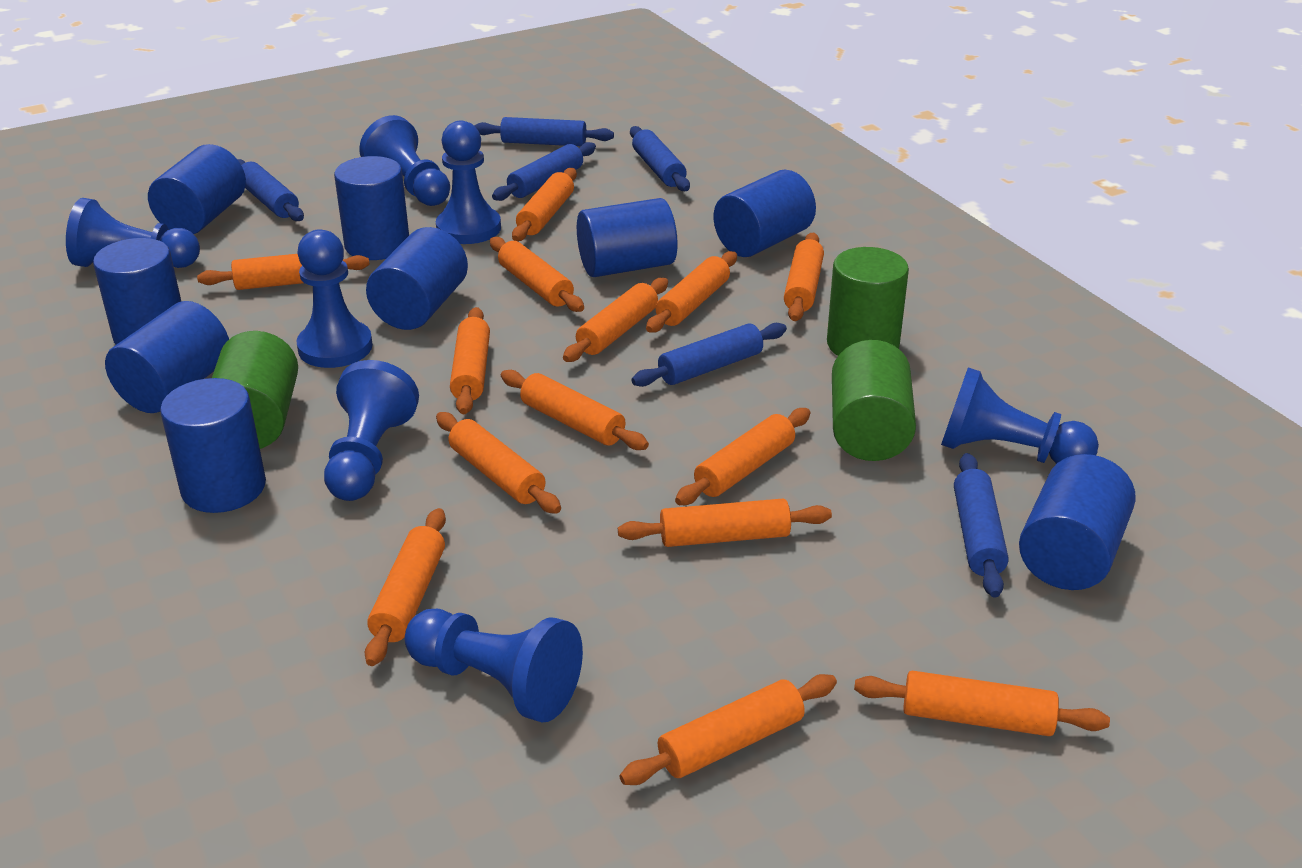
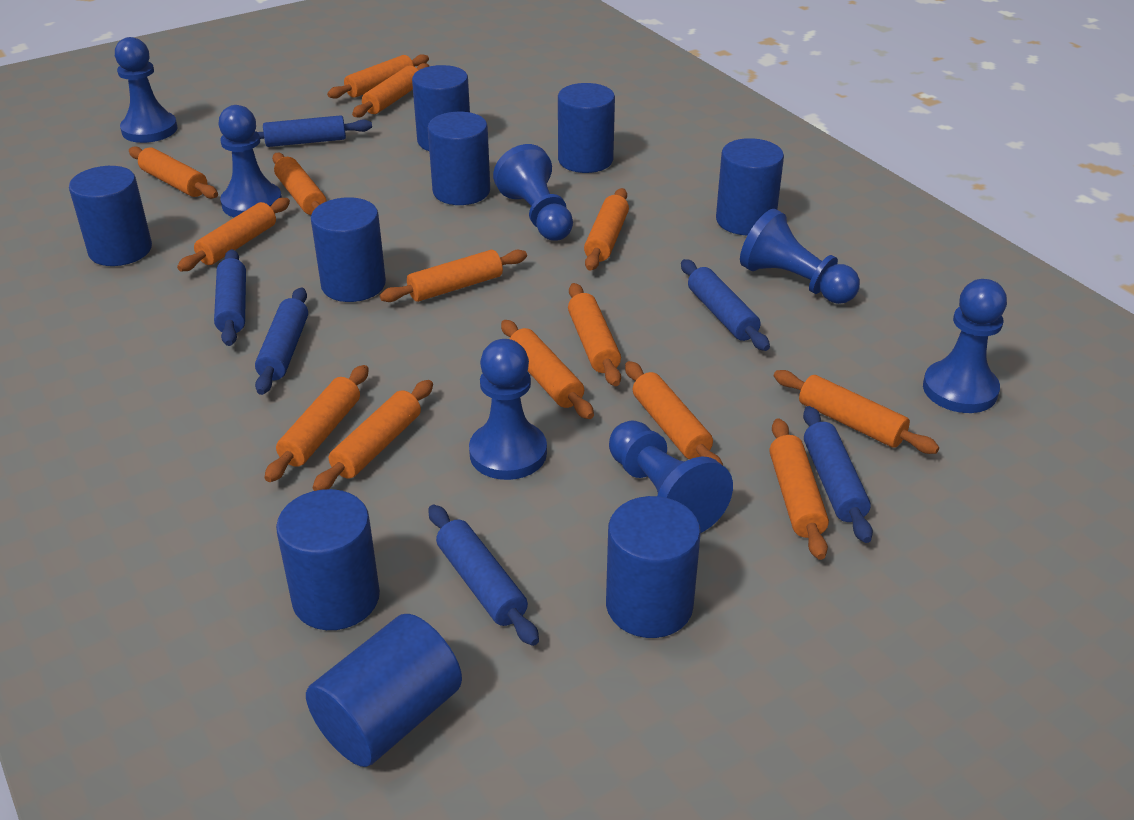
green cylinder: 3 -> 0

